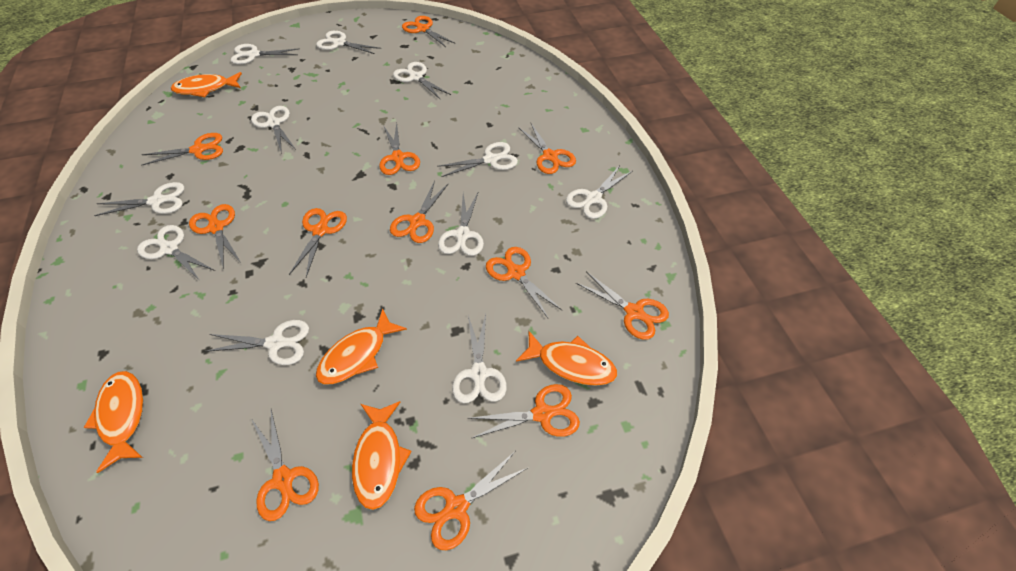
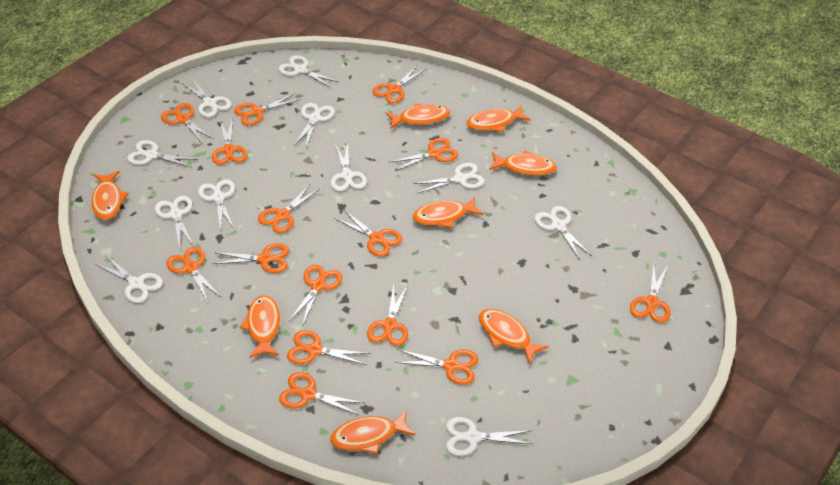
orange fish: 5 -> 8
orange scissors: 12 -> 15

